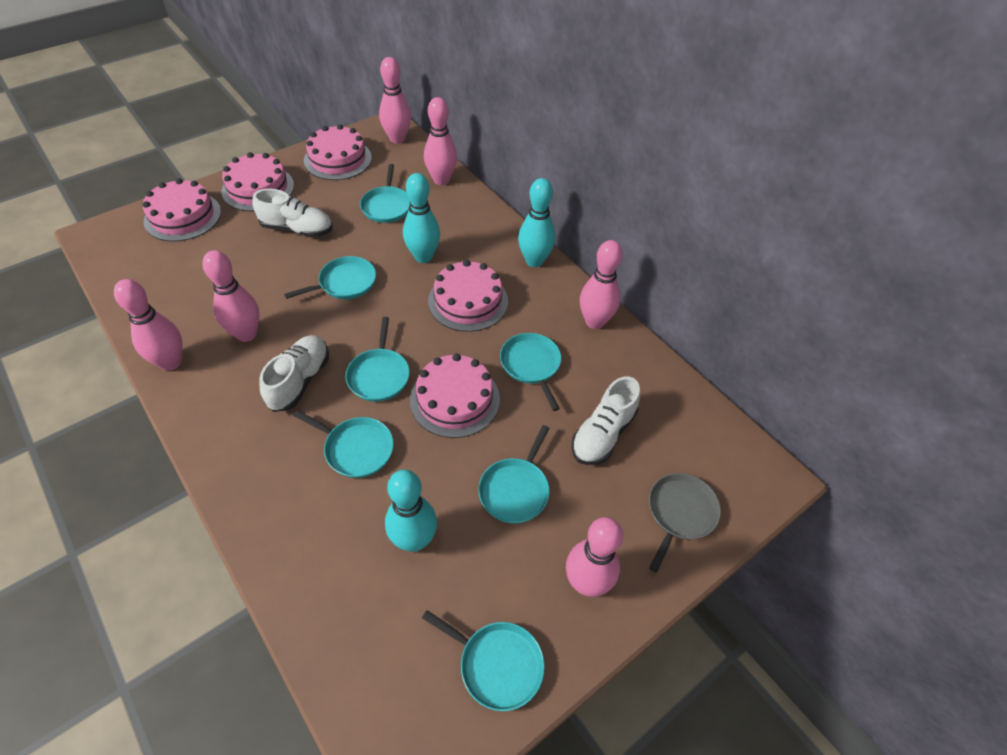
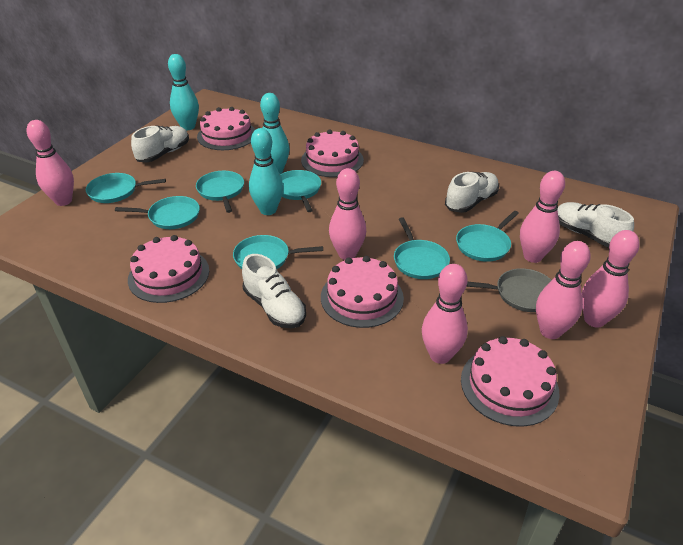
white shoe: 3 -> 4

